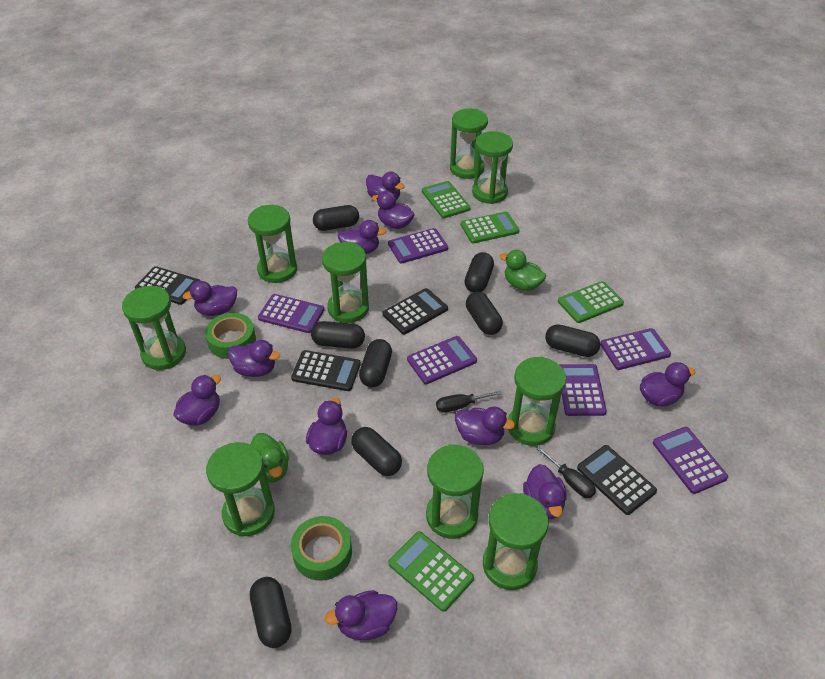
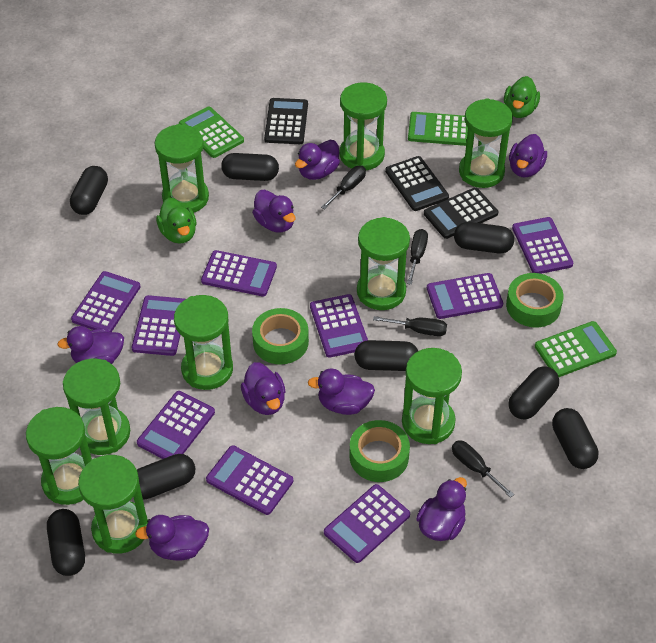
black calculator: 4 -> 3
black screwdriver: 2 -> 4
green calculator: 4 -> 3
green tape: 2 -> 3
purple calculator: 6 -> 9
purple duck: 11 -> 8

